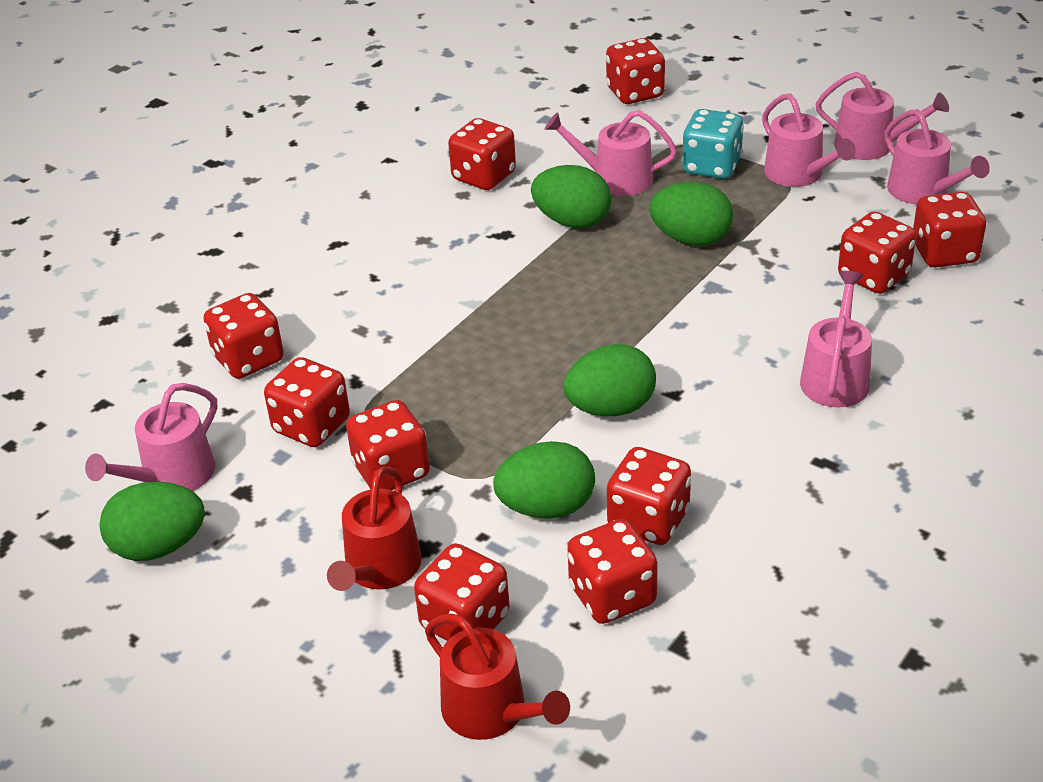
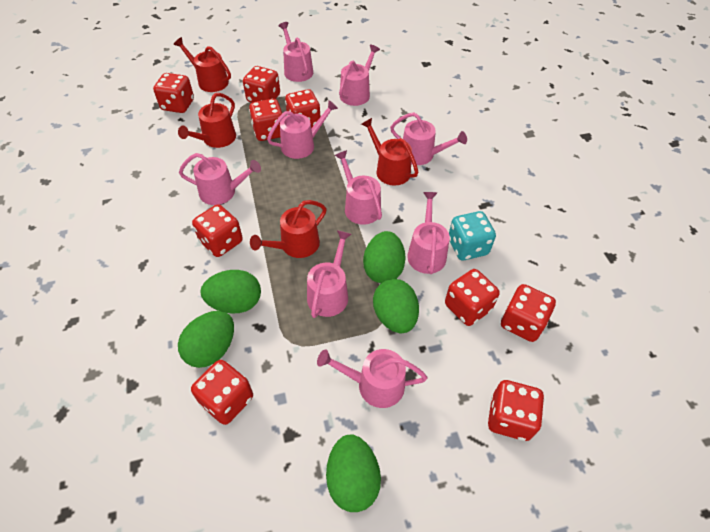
pink watering can: 6 -> 9
red dice: 10 -> 9
red watering can: 2 -> 4

